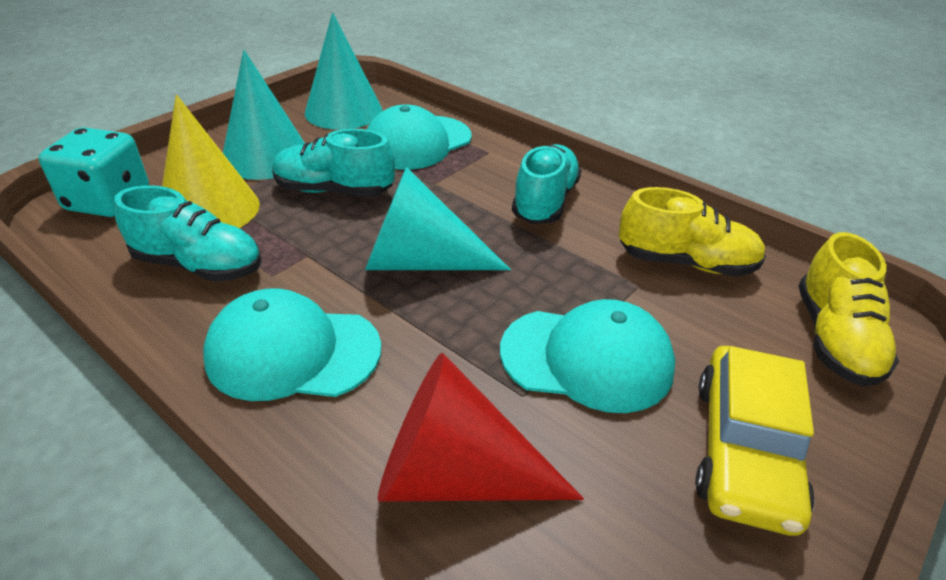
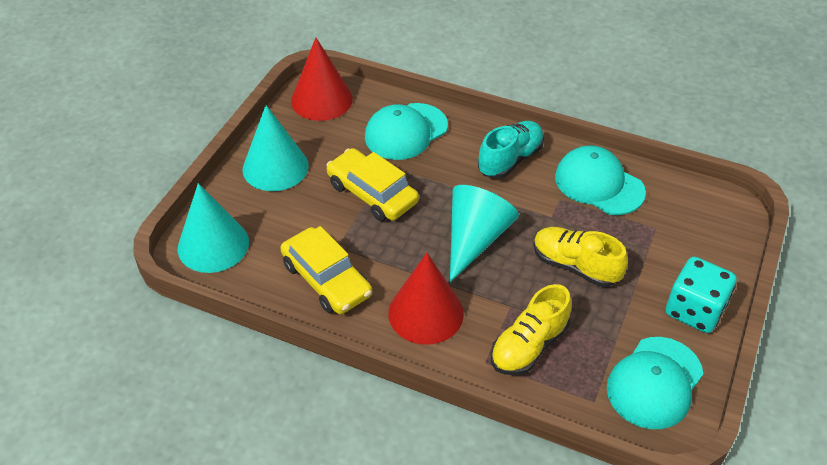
red cone: 1 -> 2
turquoise shoe: 3 -> 1
yellow car: 1 -> 2
yellow cone: 1 -> 0

